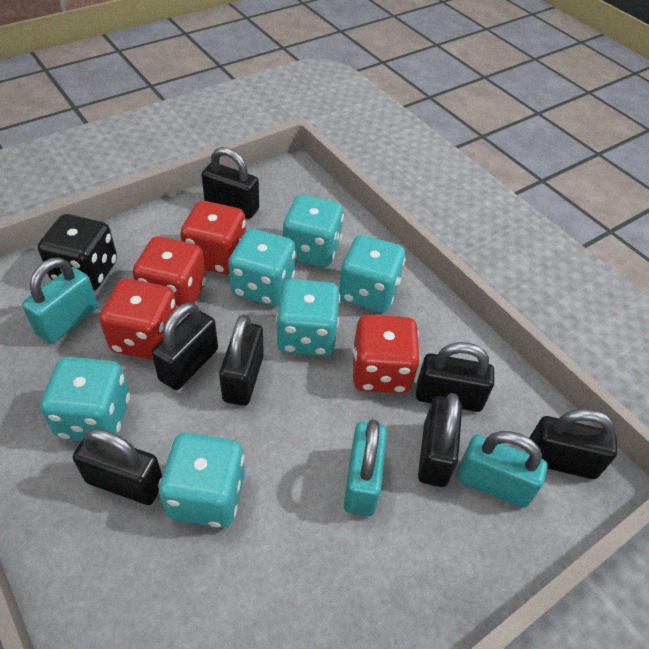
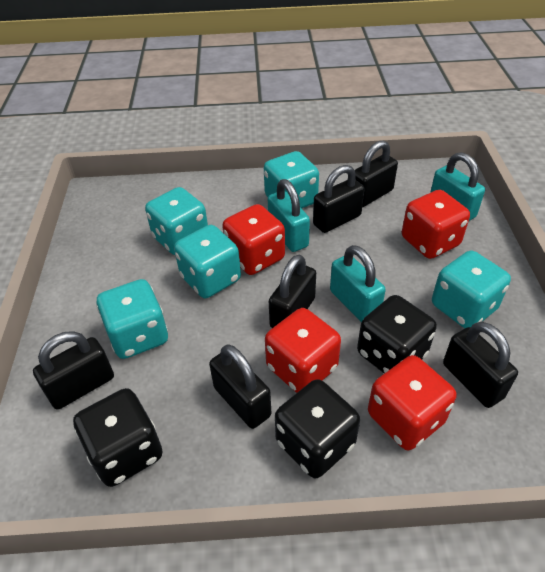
black dice: 1 -> 3
black padlock: 7 -> 6
turquoise dice: 6 -> 5

